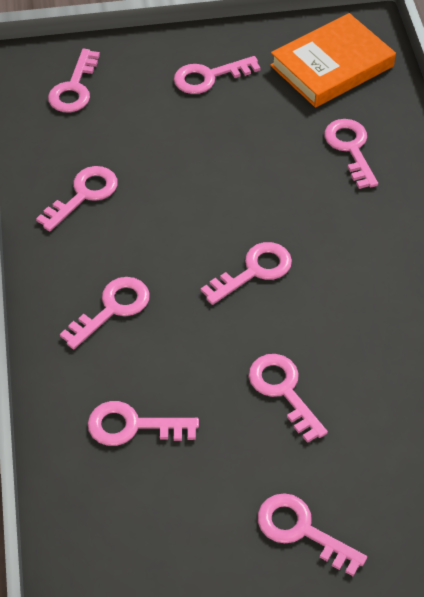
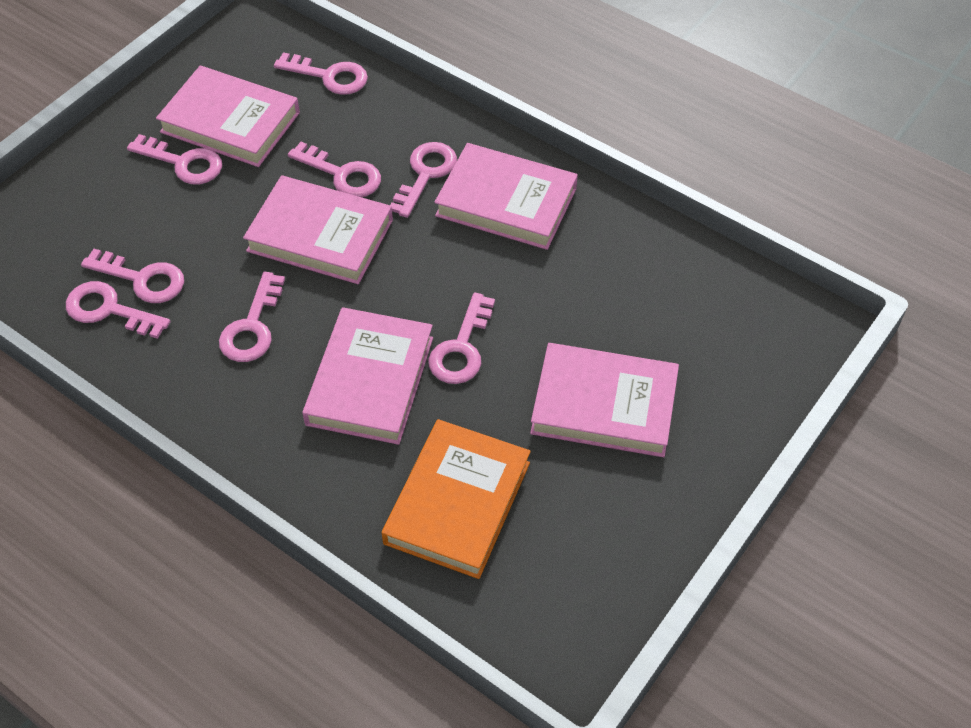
pink book: 0 -> 5
pink key: 9 -> 8

